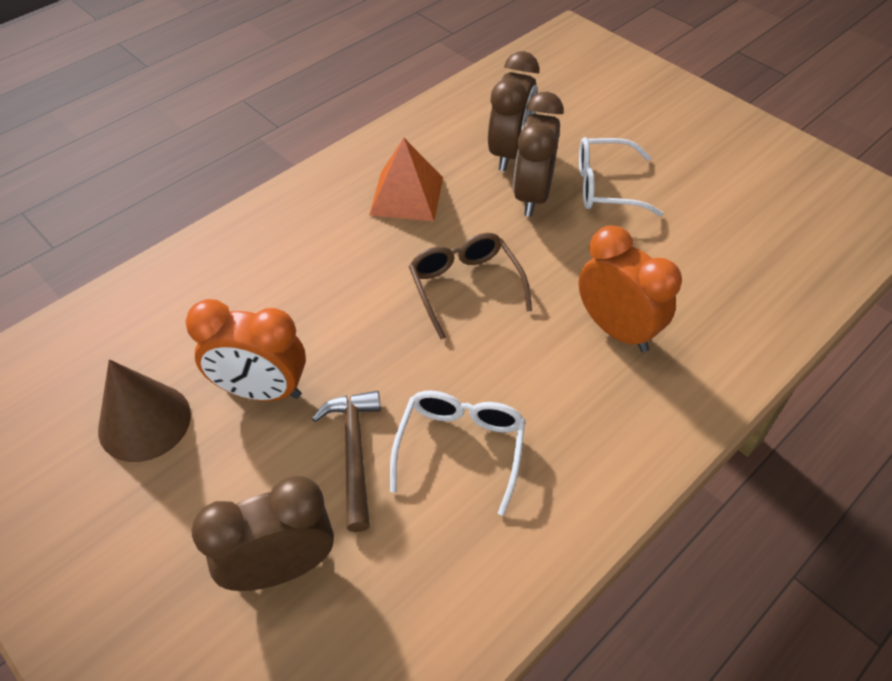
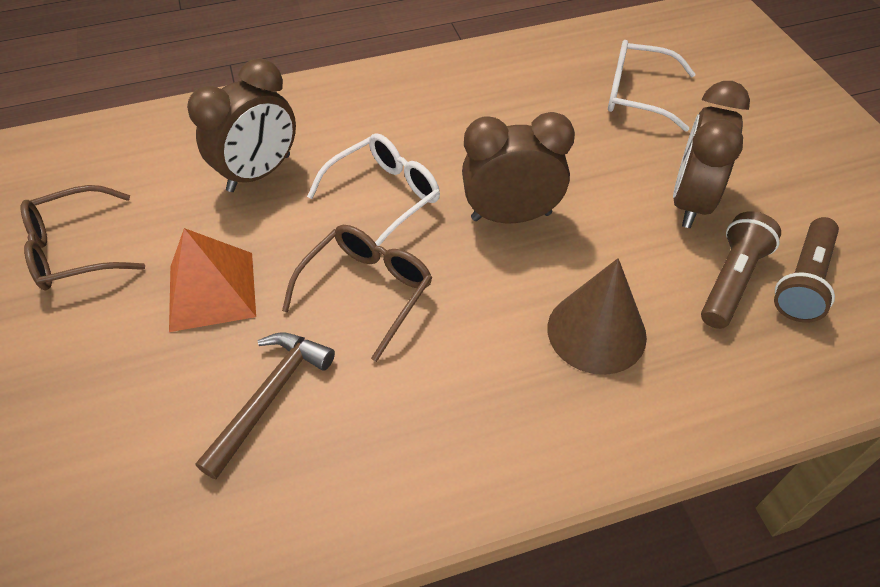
brown flashlight: 0 -> 2
brown glasses: 1 -> 2
orange clock: 2 -> 0

